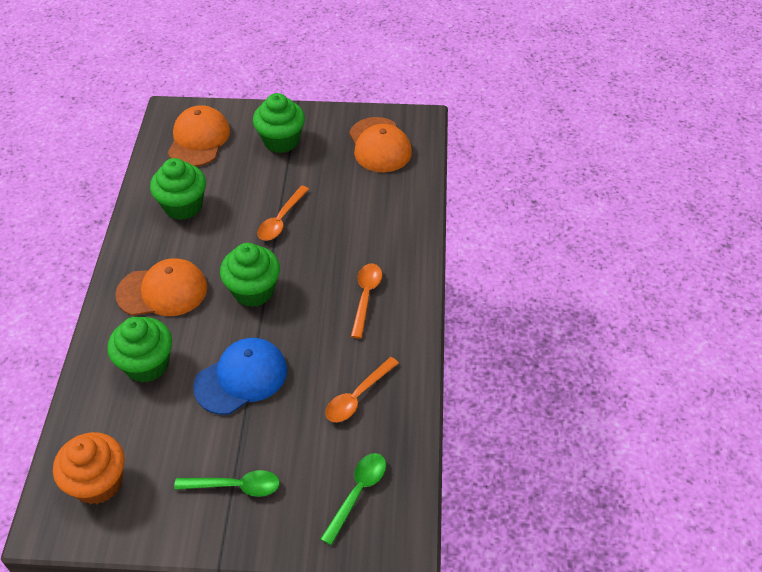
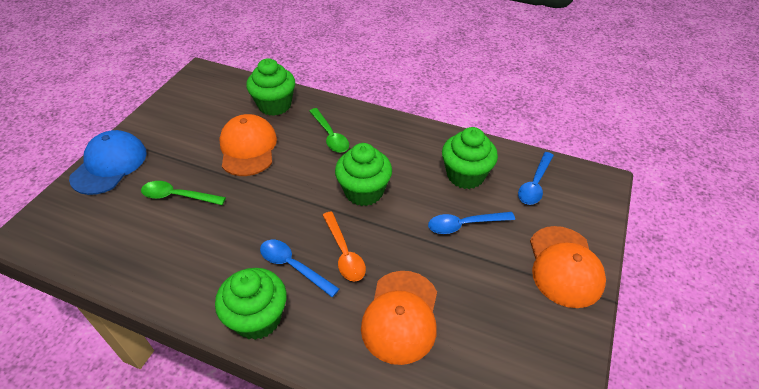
blue spoon: 0 -> 3
orange cupcake: 1 -> 0
orange spoon: 3 -> 1

